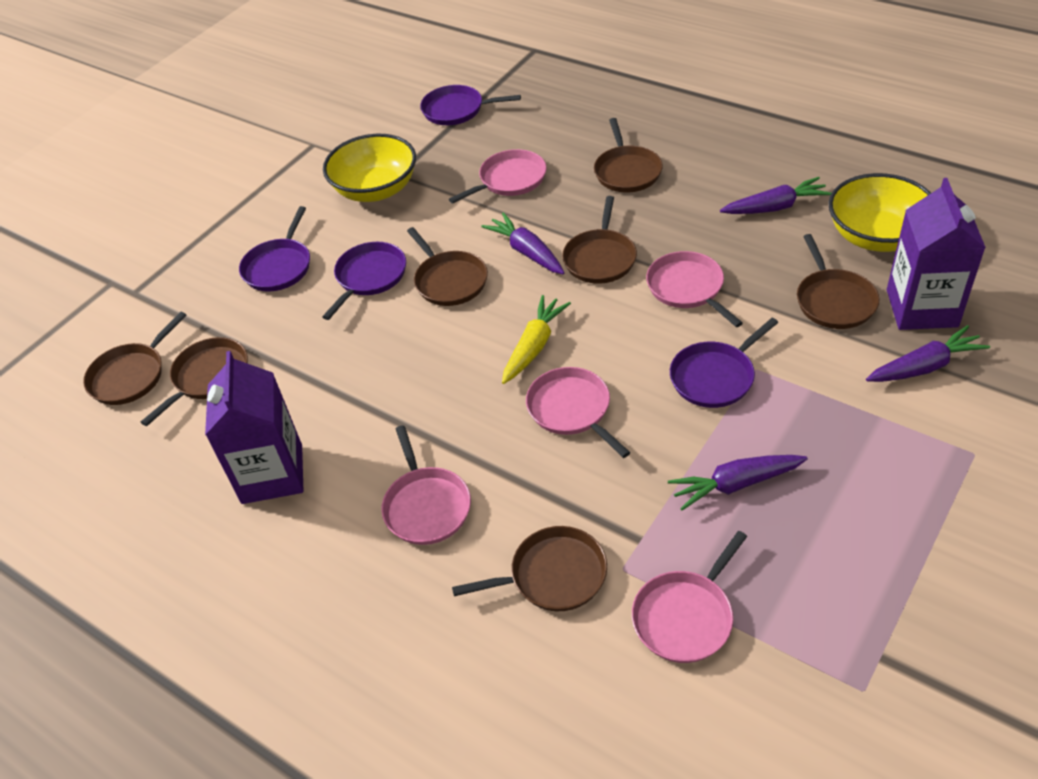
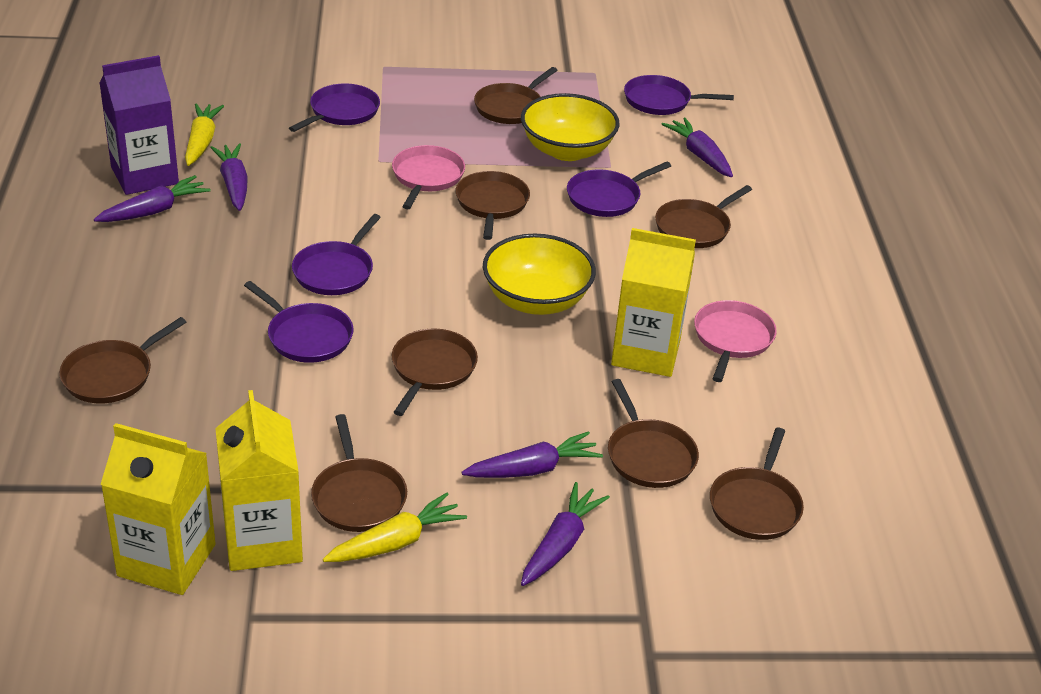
brown pan: 7 -> 8
pink pan: 5 -> 2
purple carrot: 4 -> 5
purple carton: 2 -> 1
purple pan: 4 -> 5
yellow carrot: 1 -> 2
yellow carton: 0 -> 3

